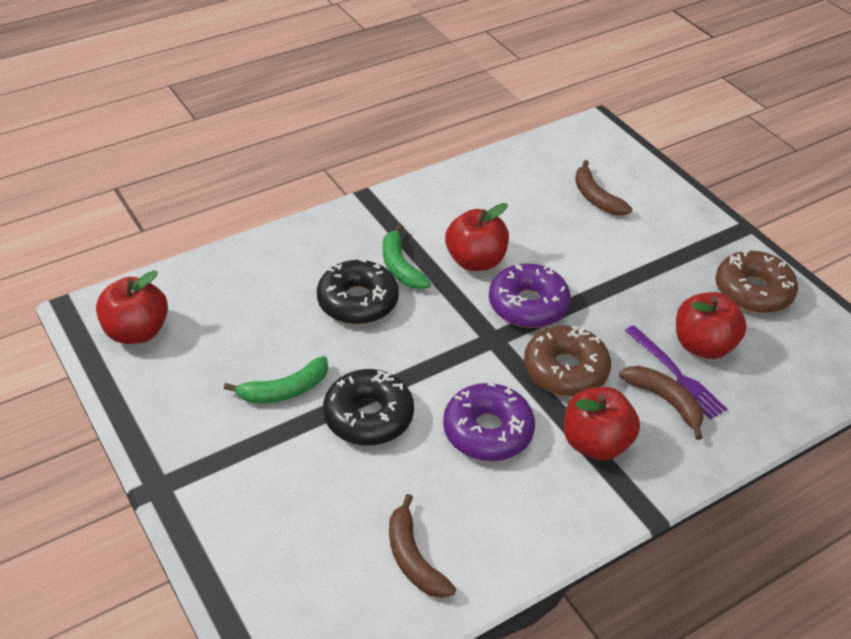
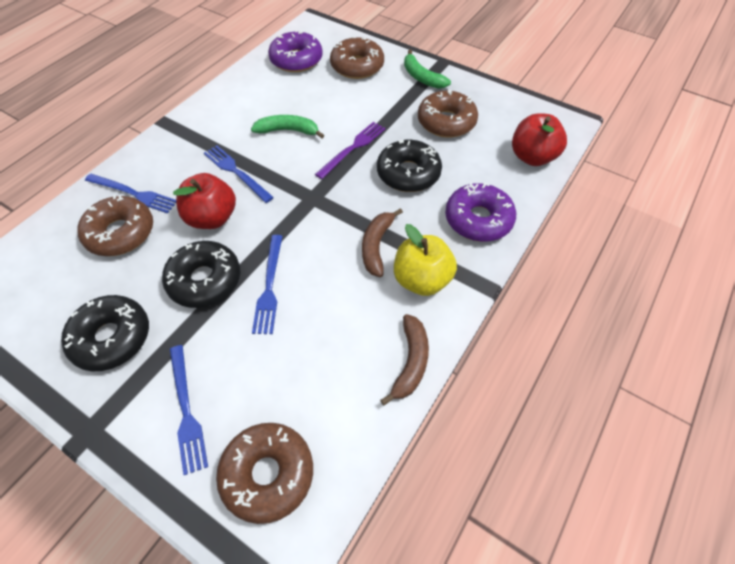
black donut: 2 -> 3
blue fork: 0 -> 4
brown banana: 3 -> 2
brown donut: 2 -> 4
red apple: 4 -> 2
yellow apple: 0 -> 1

